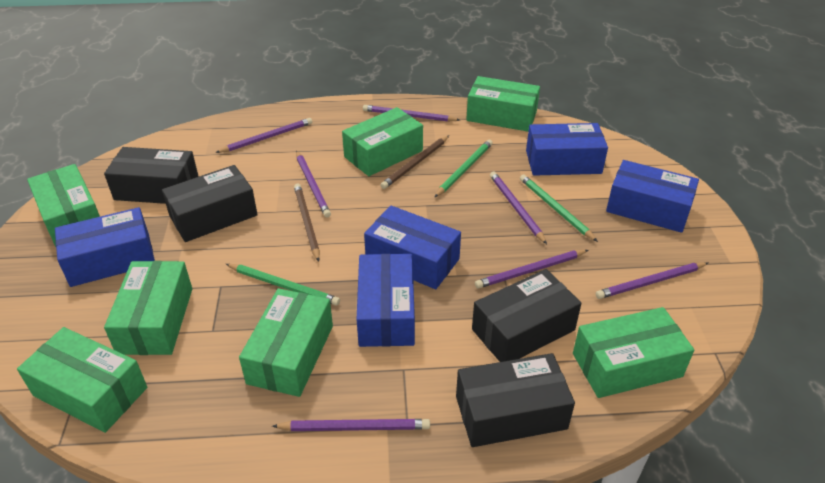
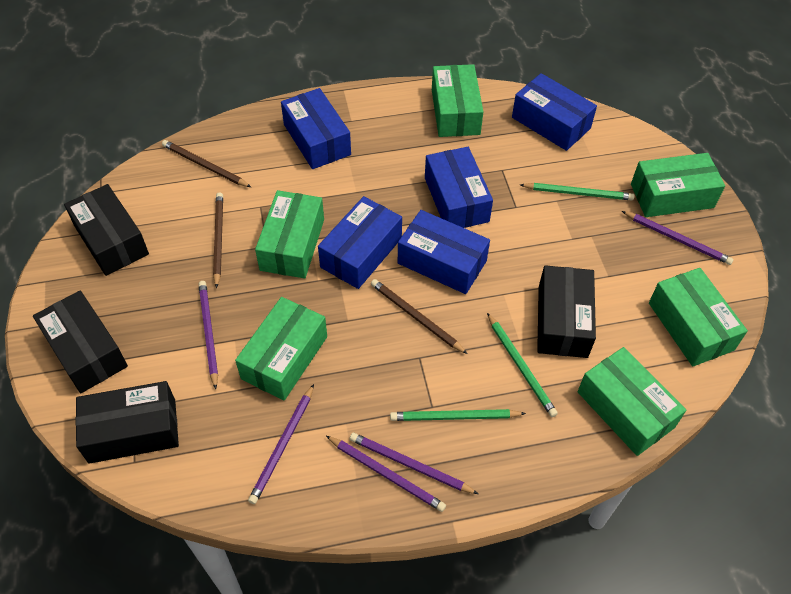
brown pencil: 2 -> 3
green box: 7 -> 6
purple pencil: 7 -> 5

